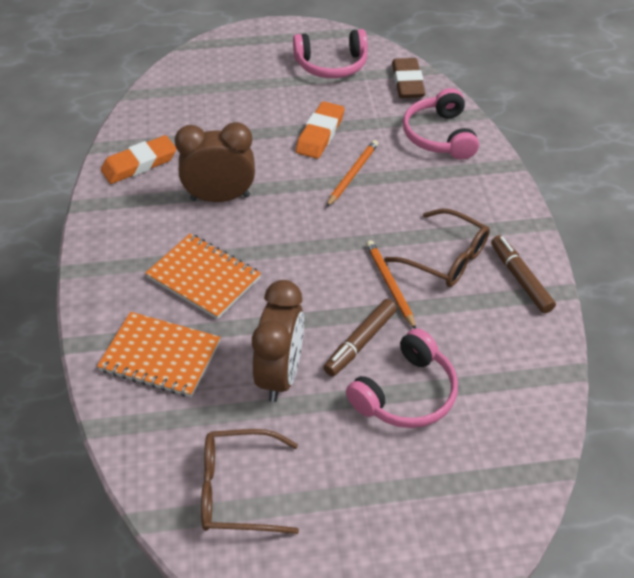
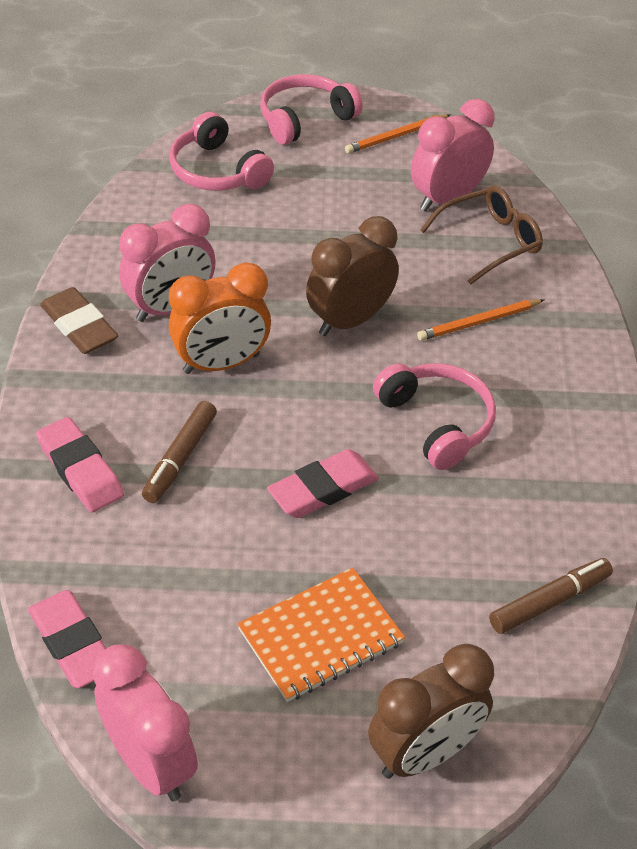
brown glasses: 2 -> 1
orange clock: 0 -> 1
orange eraser: 2 -> 0
orange notebook: 2 -> 1
pink clock: 0 -> 3
pink eraser: 0 -> 3

